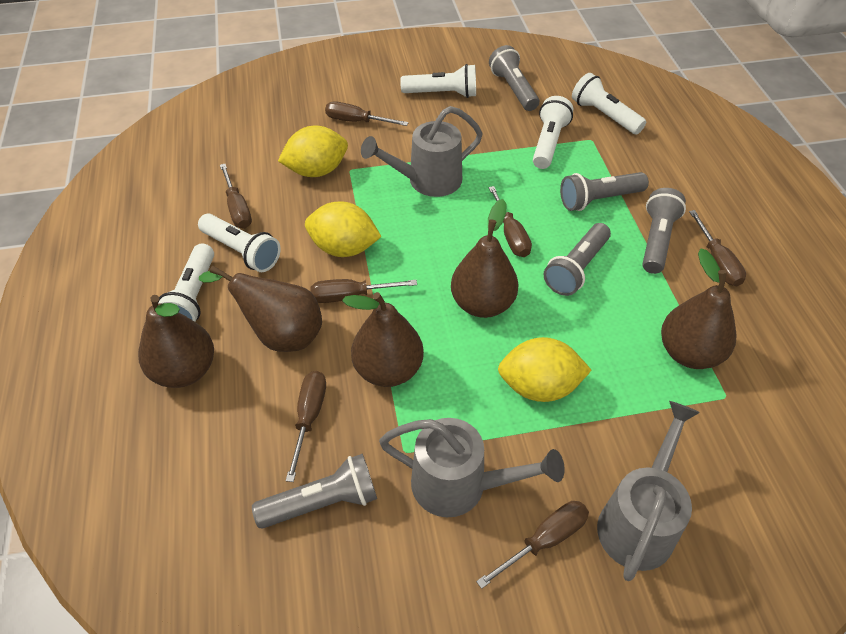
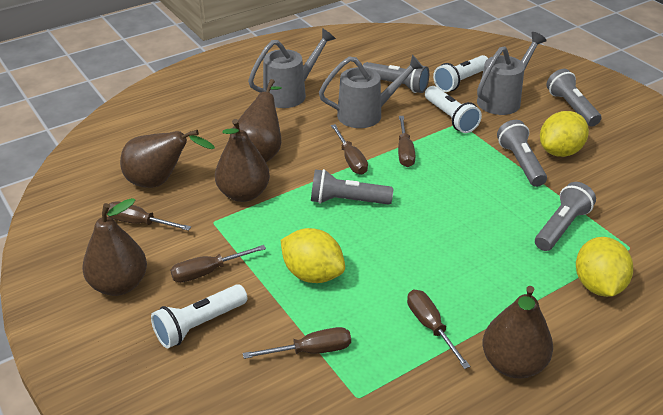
brown screwdriver: 7 -> 6
white flashlight: 5 -> 3

